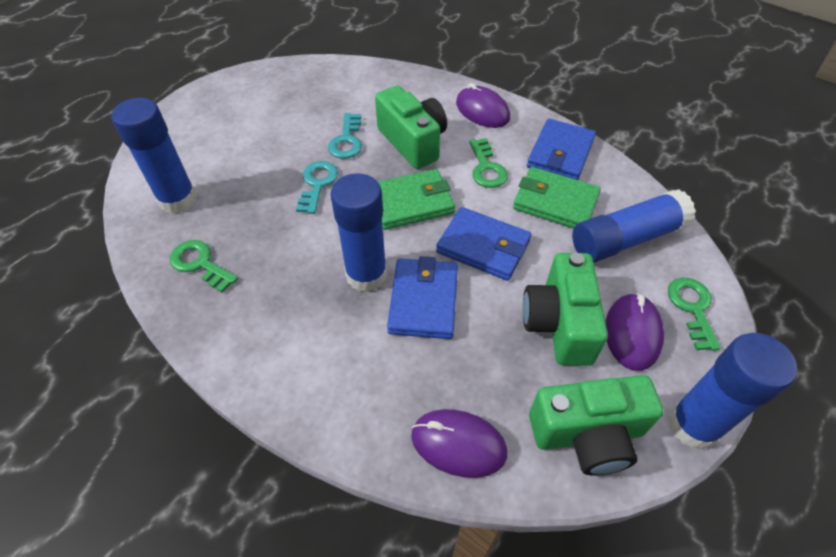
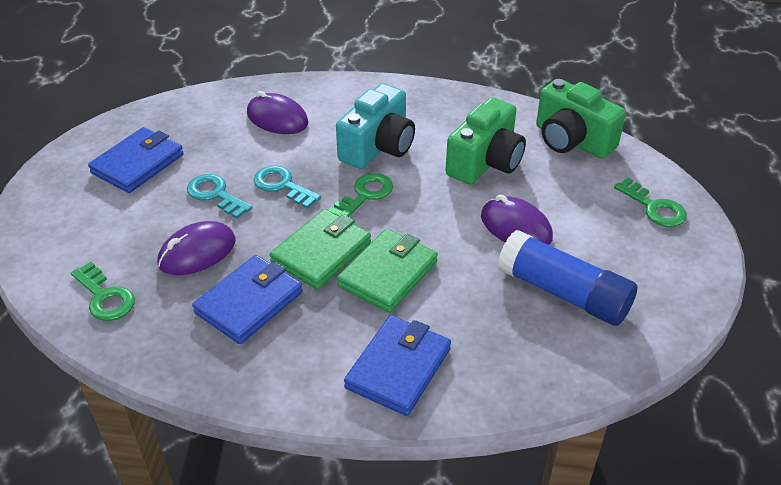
blue glue stick: 4 -> 1
green camera: 3 -> 2
turquoise camera: 0 -> 1

